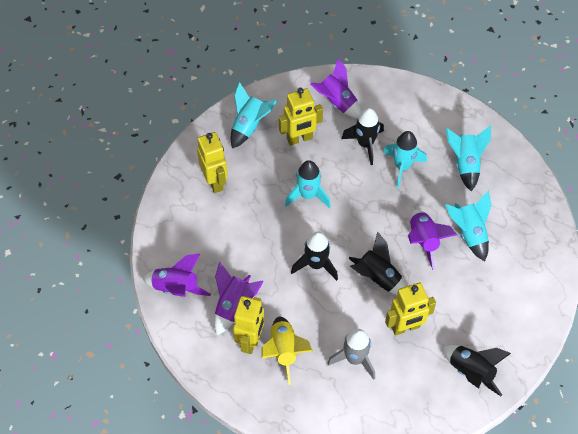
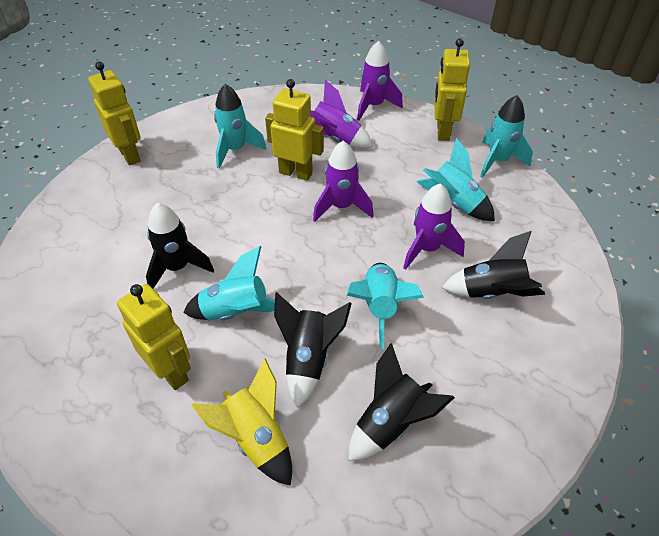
grey rocket: 1 -> 0

